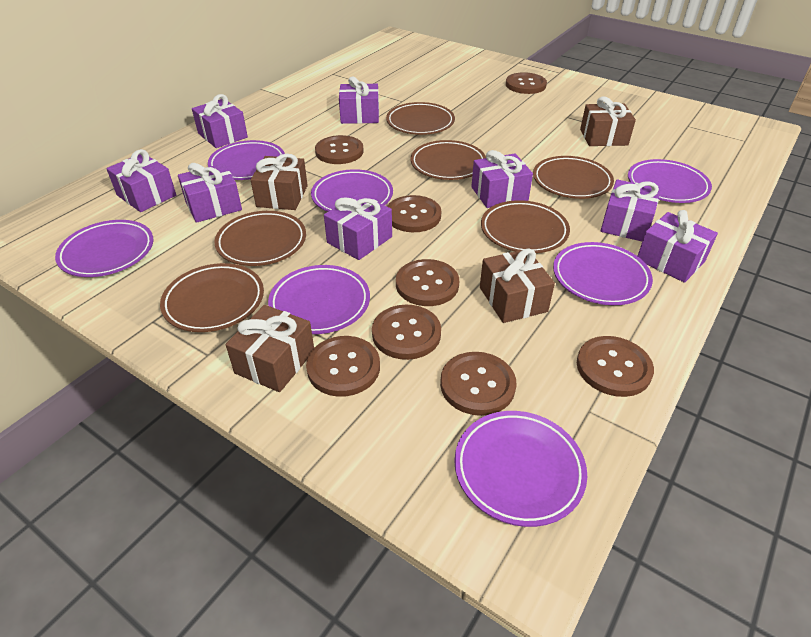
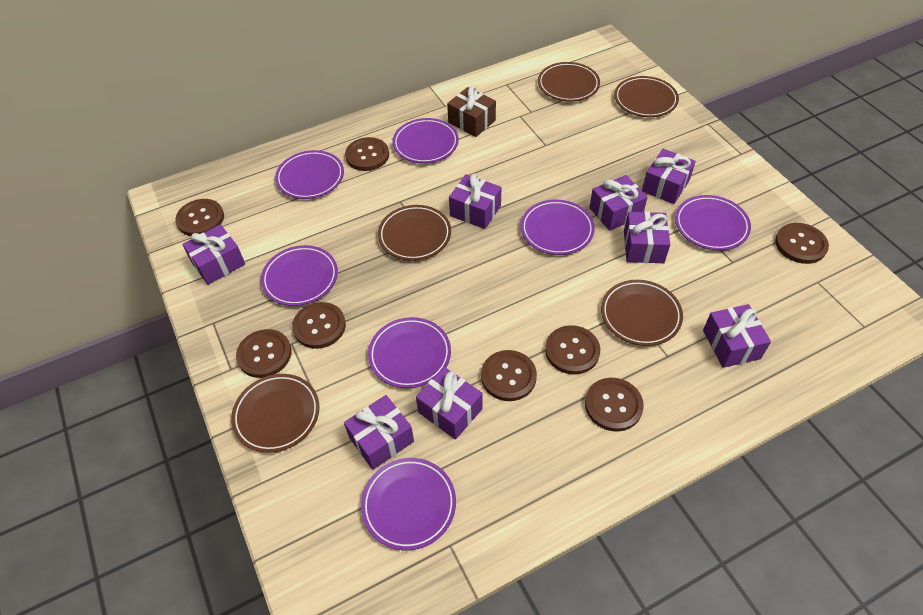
brown gift: 4 -> 1
brown plate: 6 -> 5

